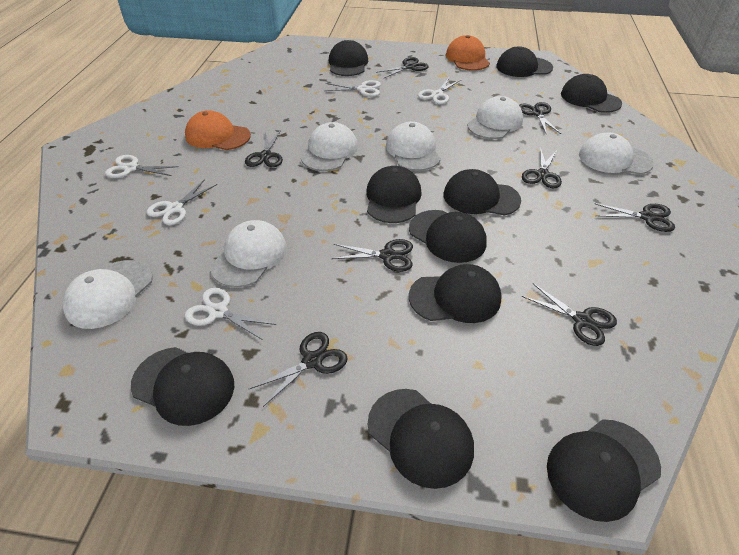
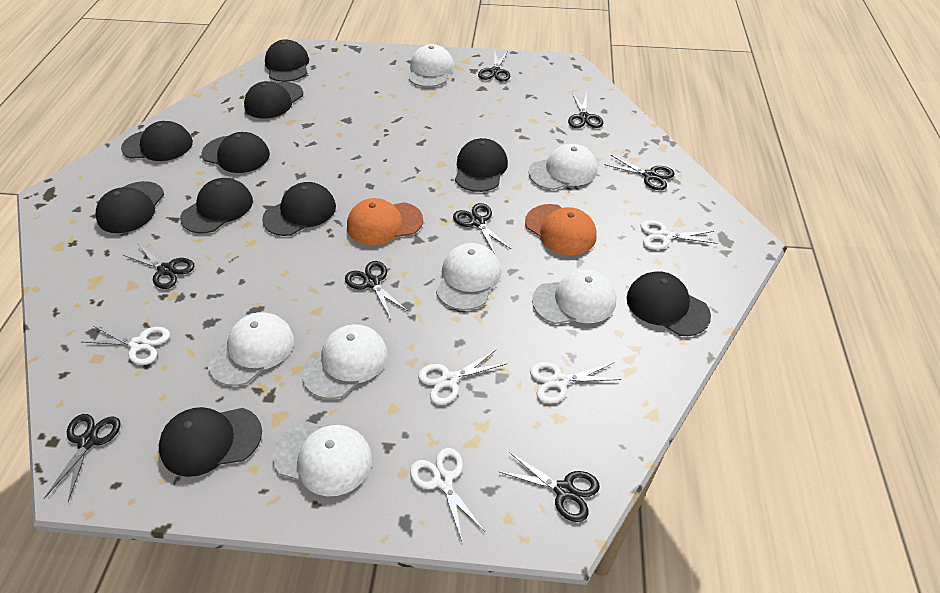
white cap: 6 -> 7

